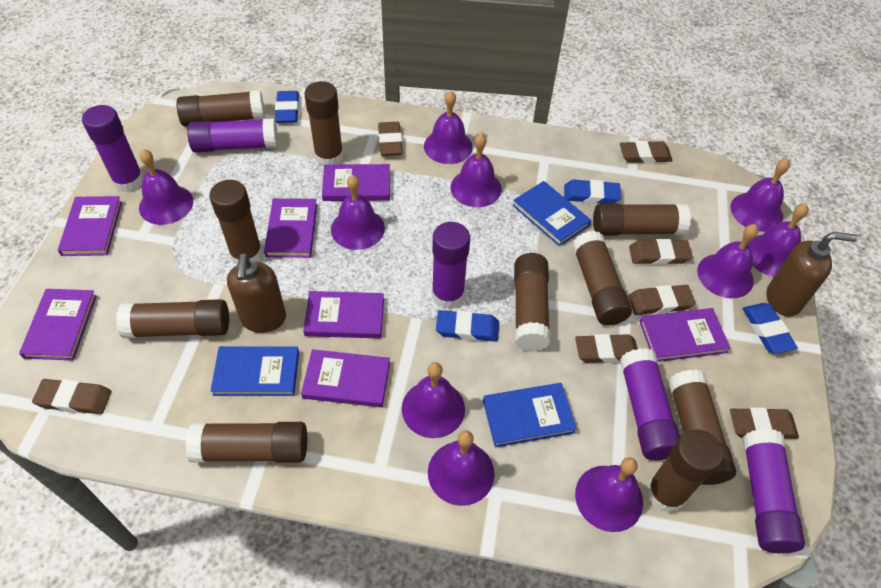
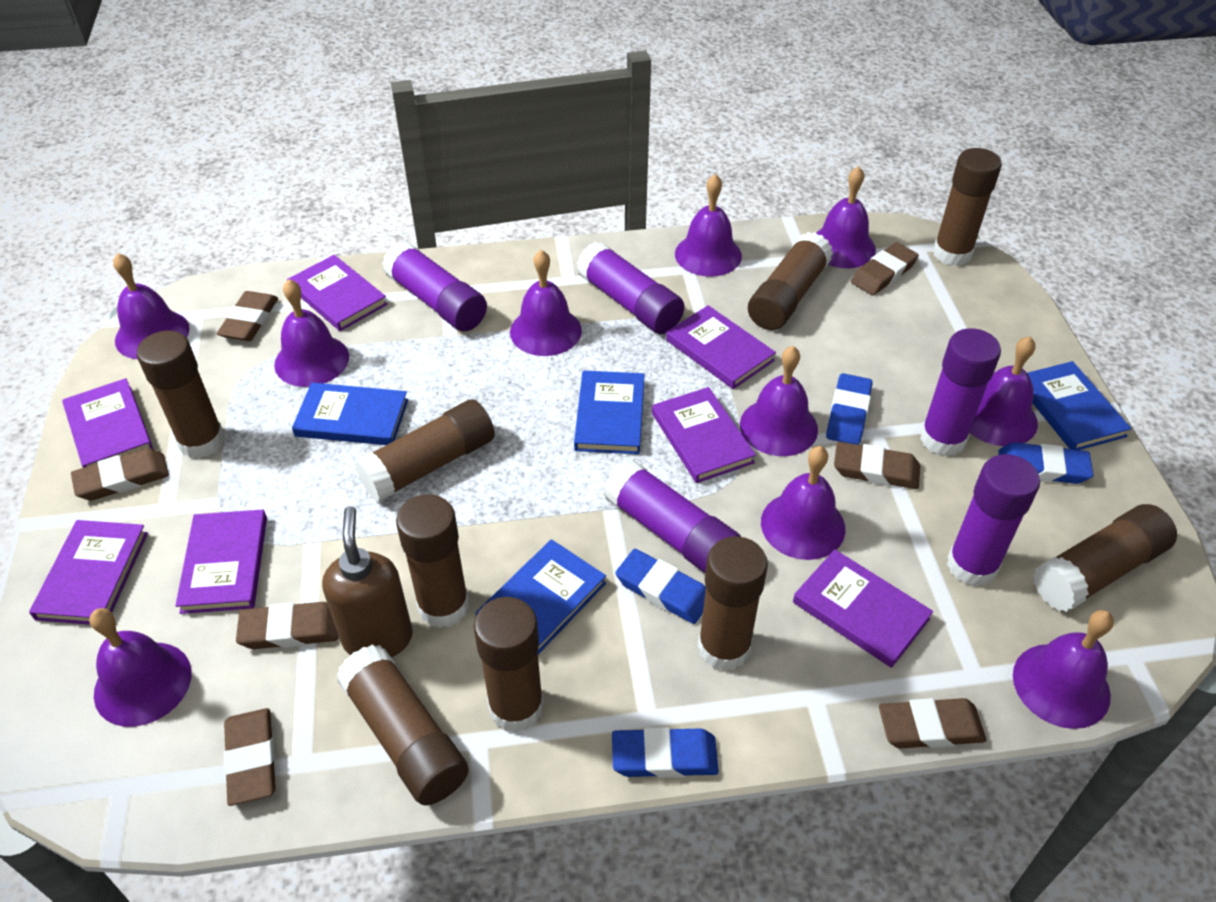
blue book: 3 -> 4
brown glue stick: 10 -> 9
brown soap dispenser: 2 -> 1

